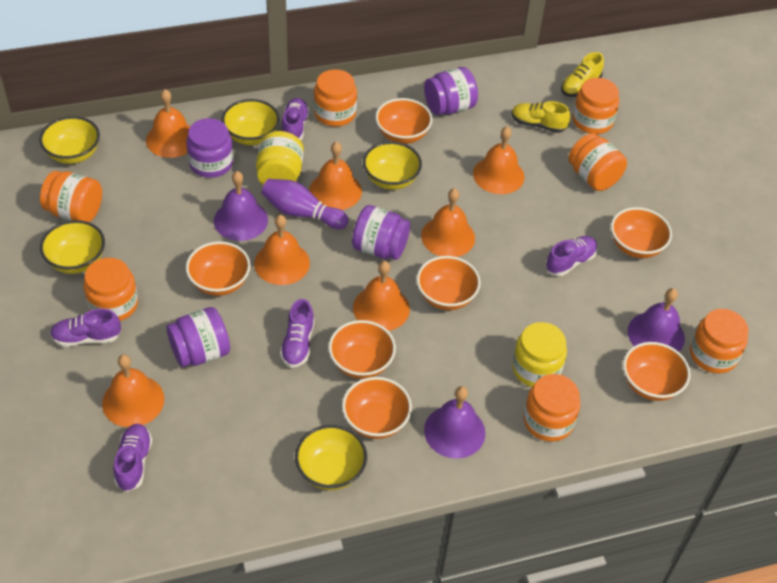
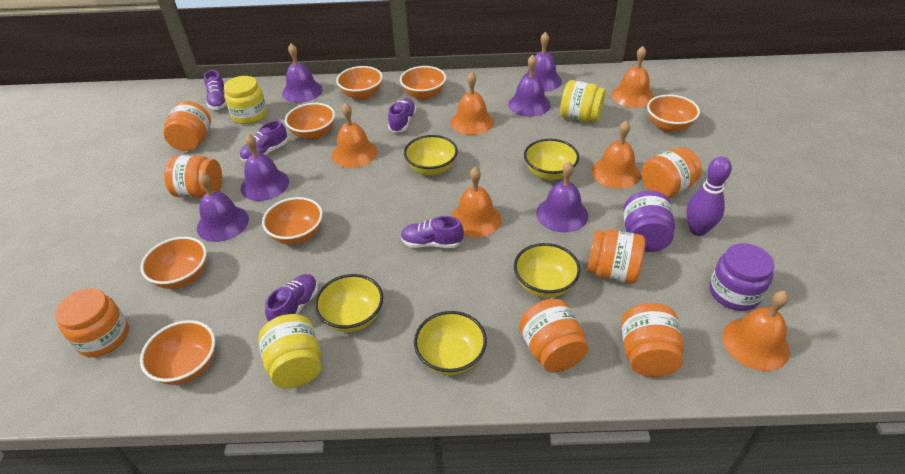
orange bell: 7 -> 6
purple bell: 3 -> 6
purple jar: 4 -> 2
yellow jar: 2 -> 3
yellow shoe: 2 -> 0

